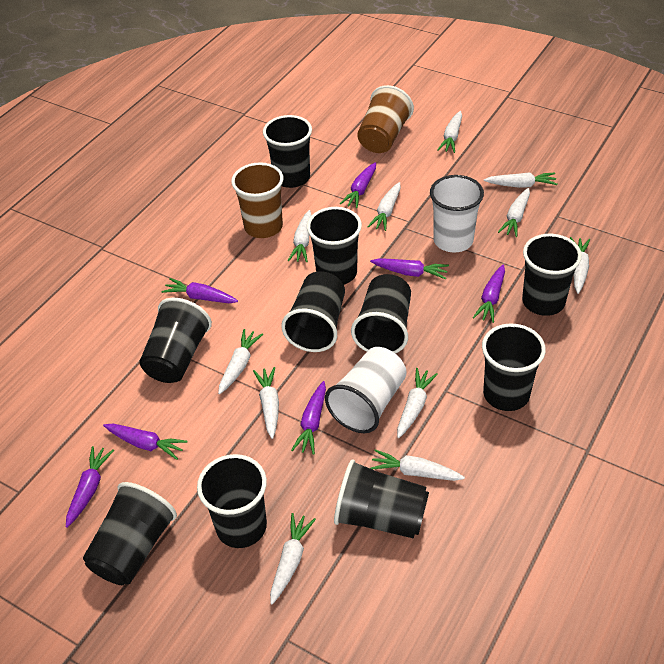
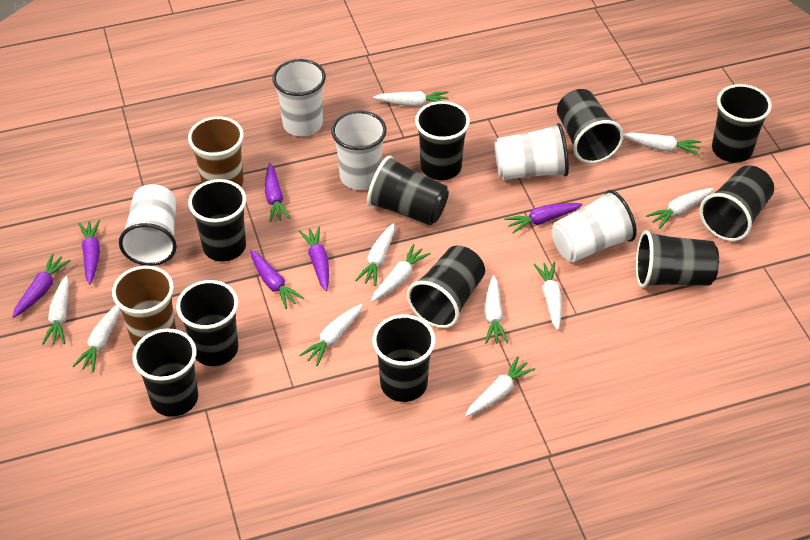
black cup: 10 -> 11
purple carrot: 7 -> 6
white cup: 2 -> 5

